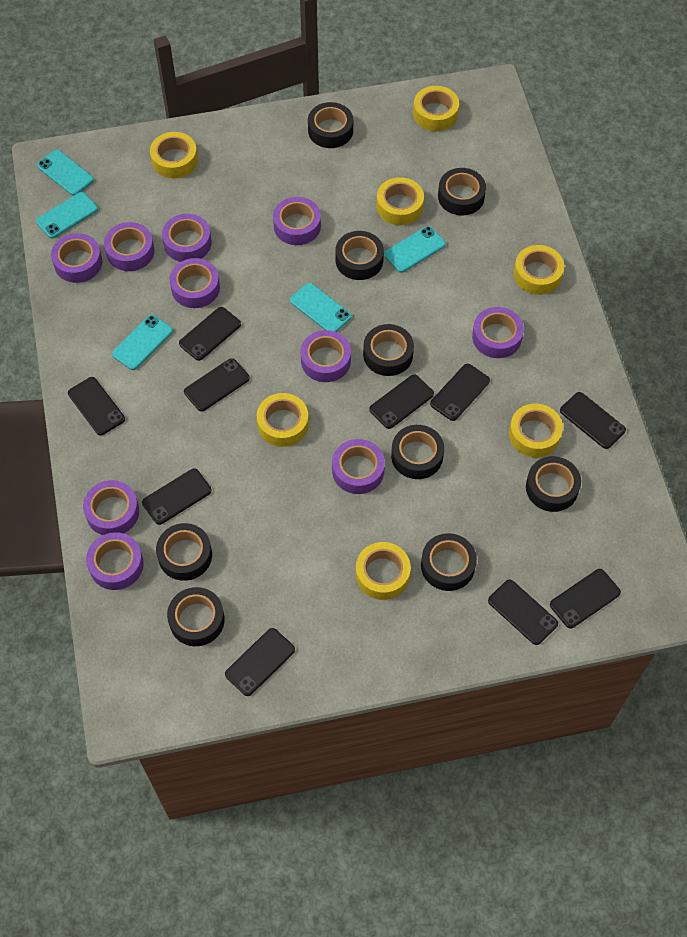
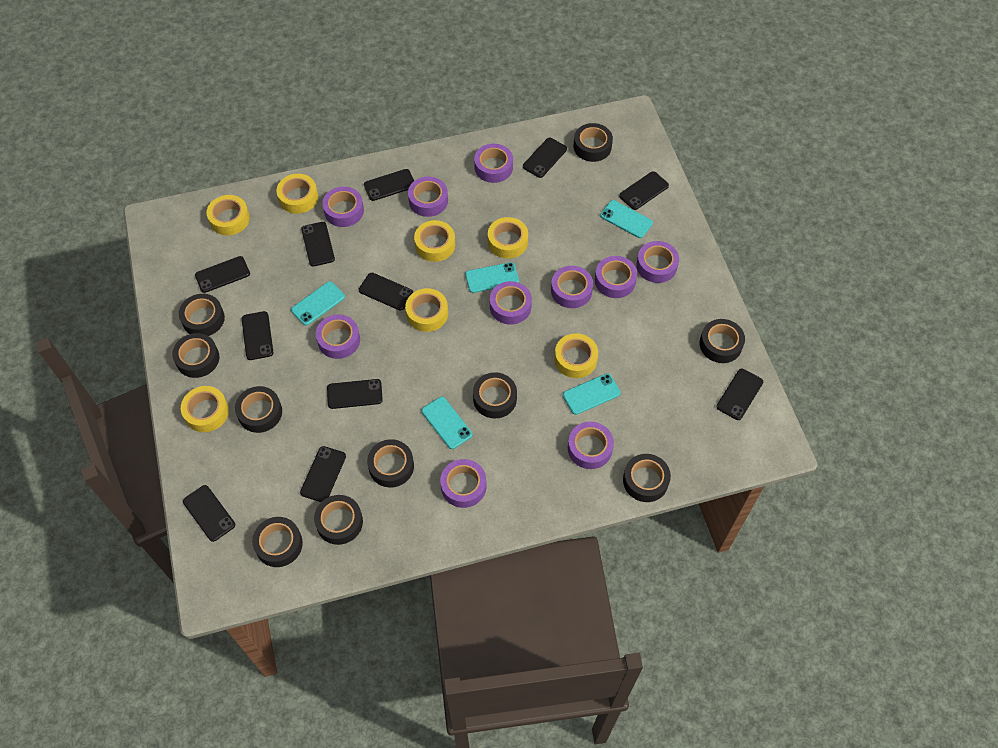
black phone: 10 -> 11
black tape: 9 -> 10

